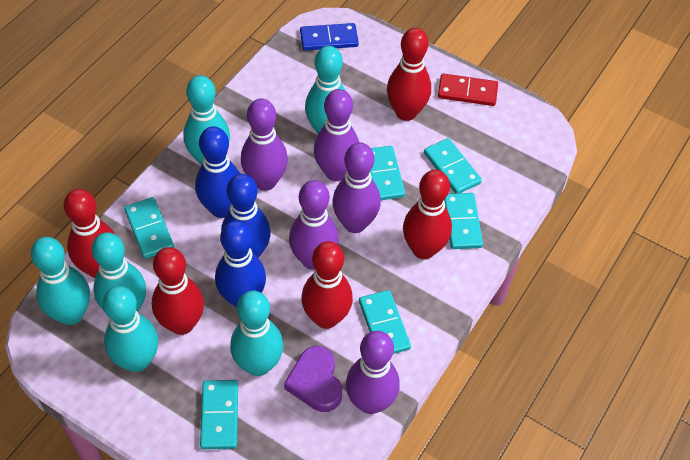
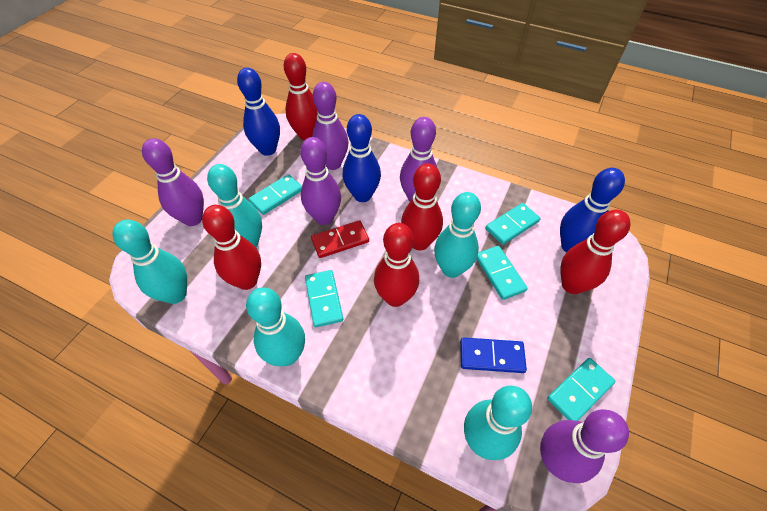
purple heart: 1 -> 0
turquoise bowling pin: 6 -> 5
turquoise domino: 6 -> 5

